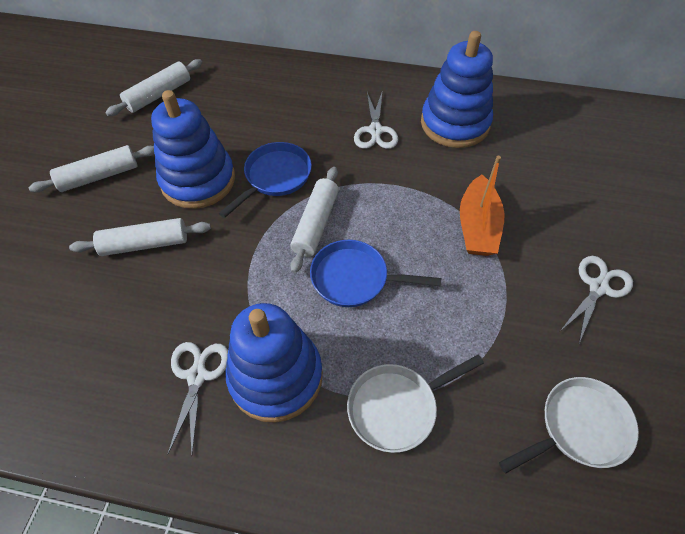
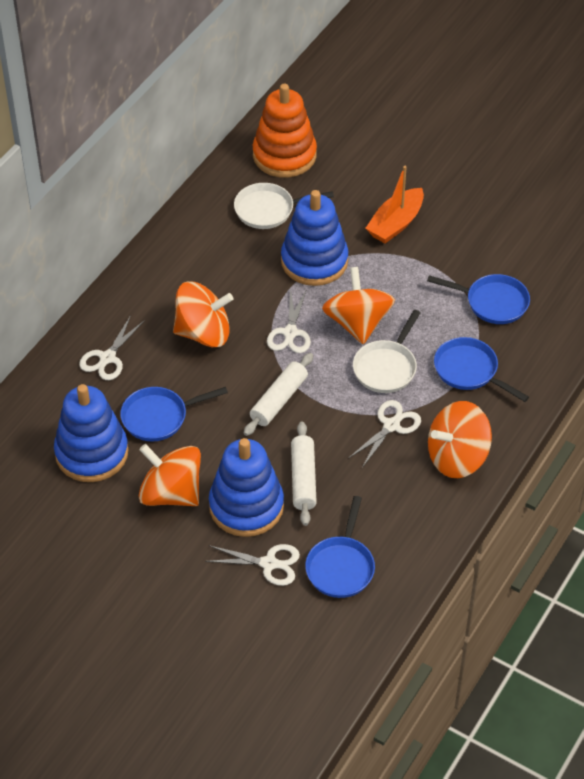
blue pan: 2 -> 4
orange spinning top: 0 -> 4
orange stacking toy: 0 -> 1
white rolling pin: 4 -> 2
white scissors: 3 -> 4

